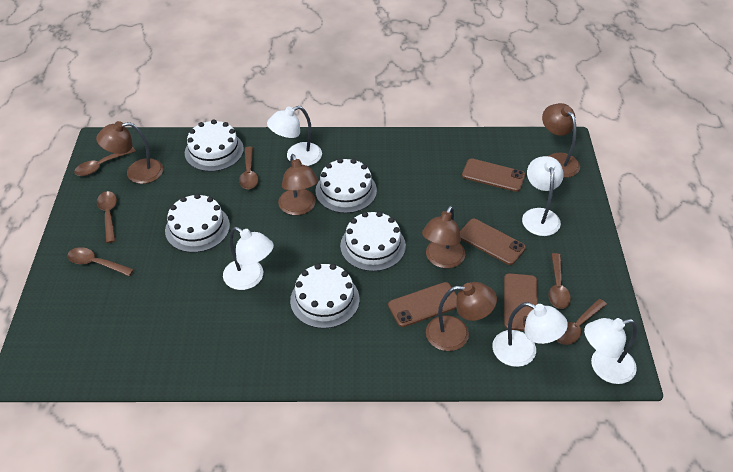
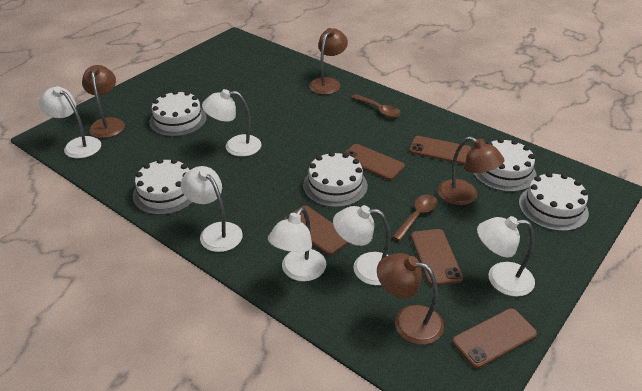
brown lamp: 5 -> 4
brown phone: 4 -> 5
brown spoon: 6 -> 2
white lamp: 5 -> 6

